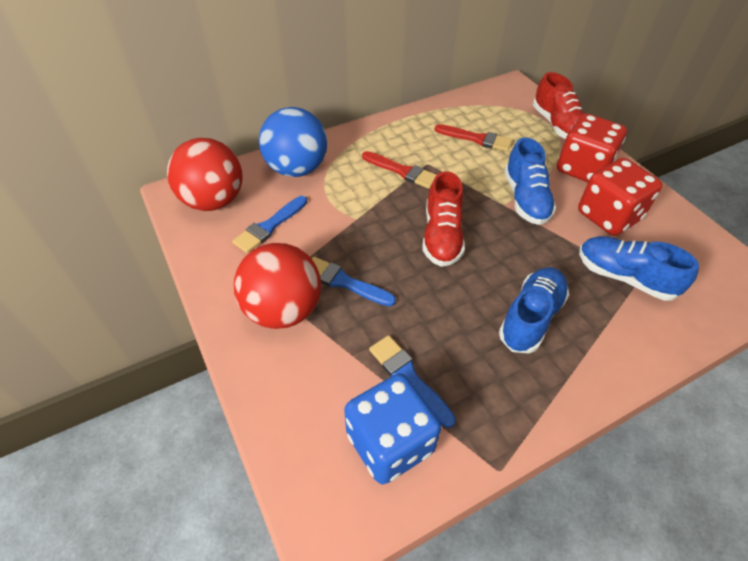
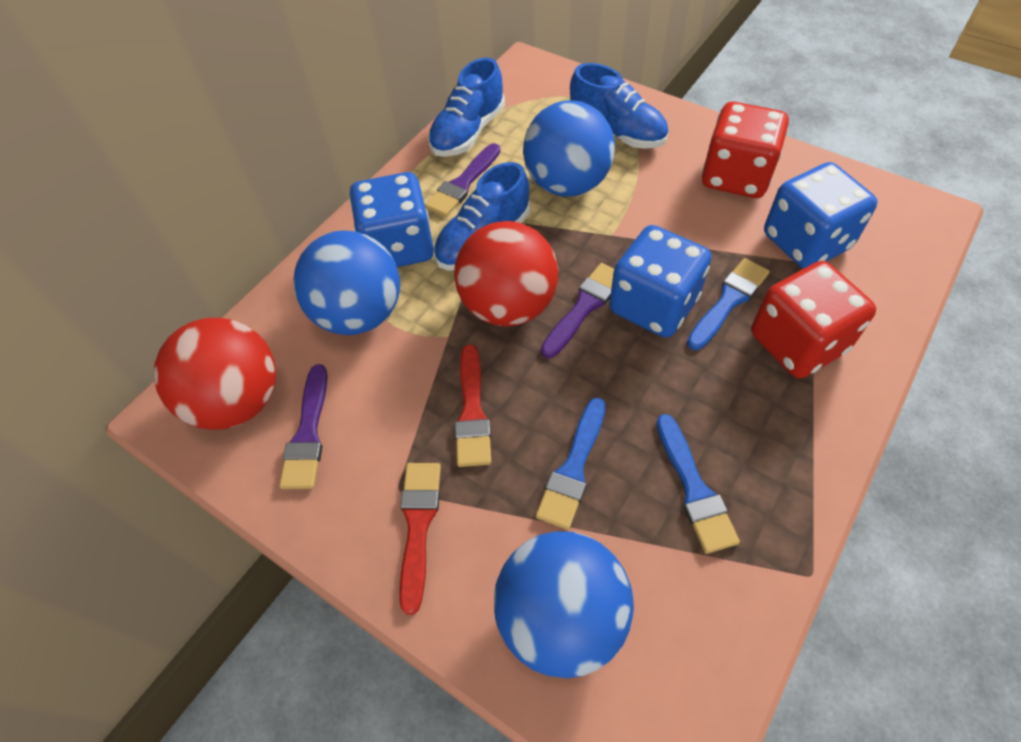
blue ball: 1 -> 3
blue dice: 1 -> 3
purple brush: 0 -> 3
red shoe: 2 -> 0

